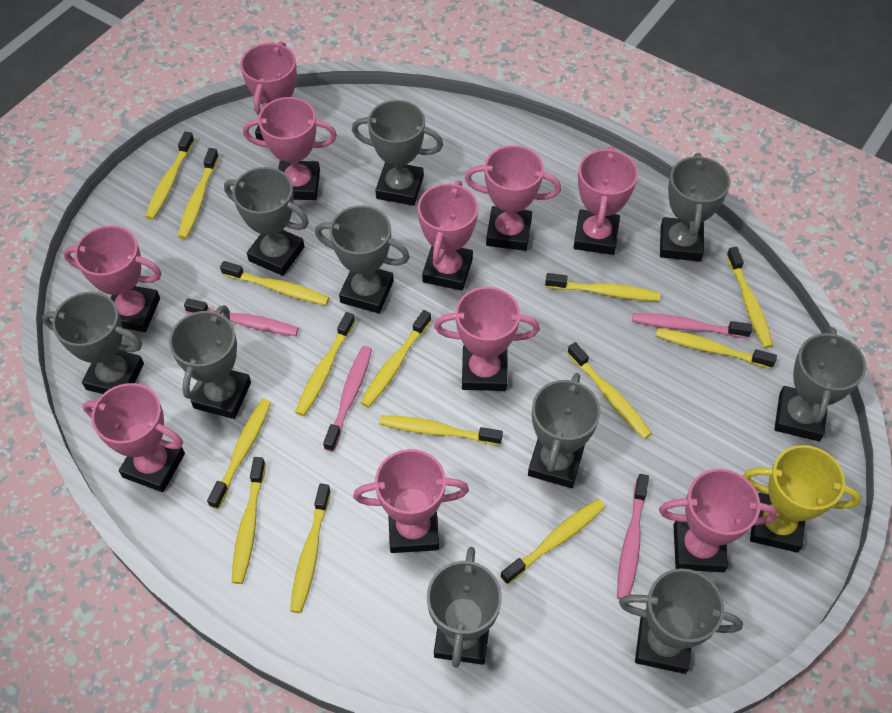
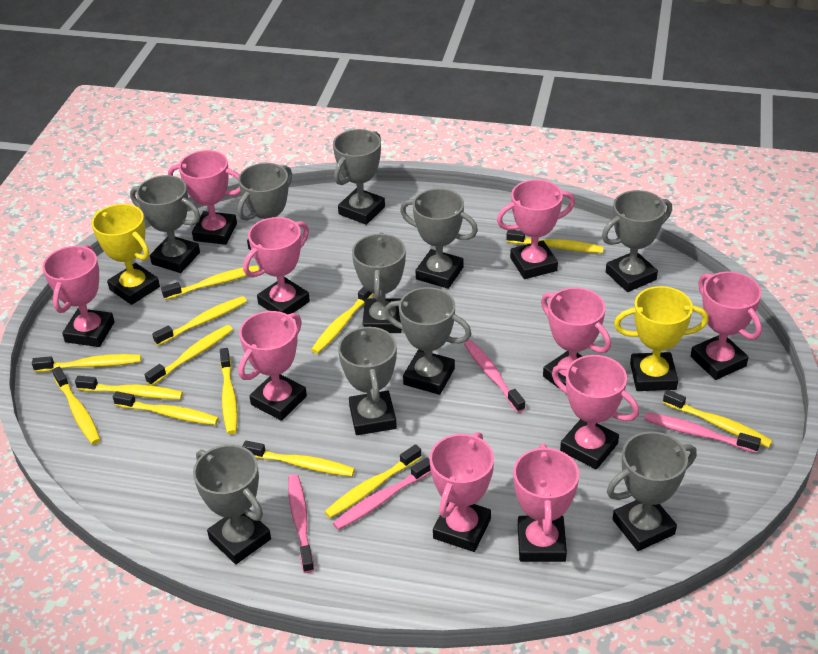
yellow toothbrush: 14 -> 13
yellow trophy: 1 -> 2

